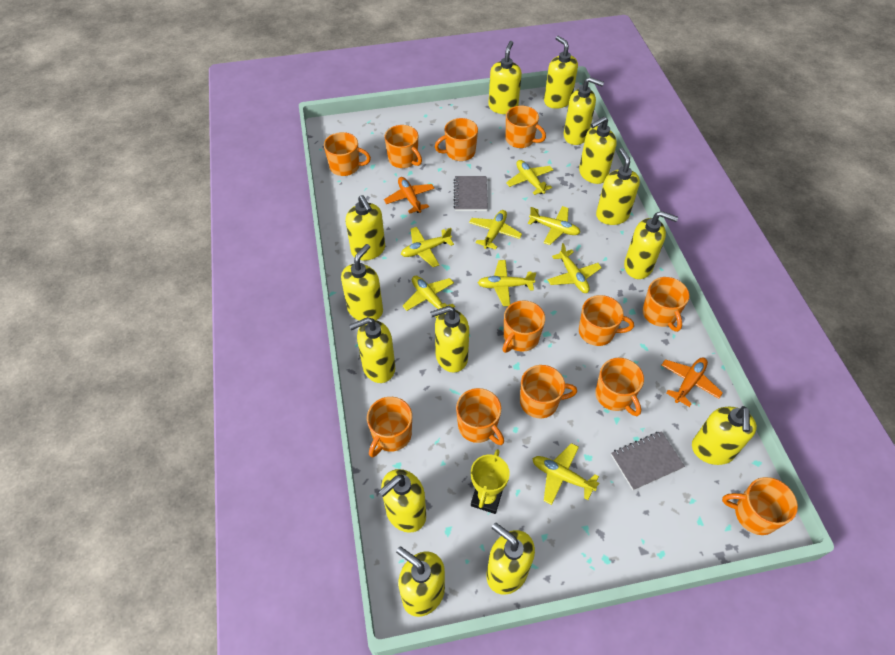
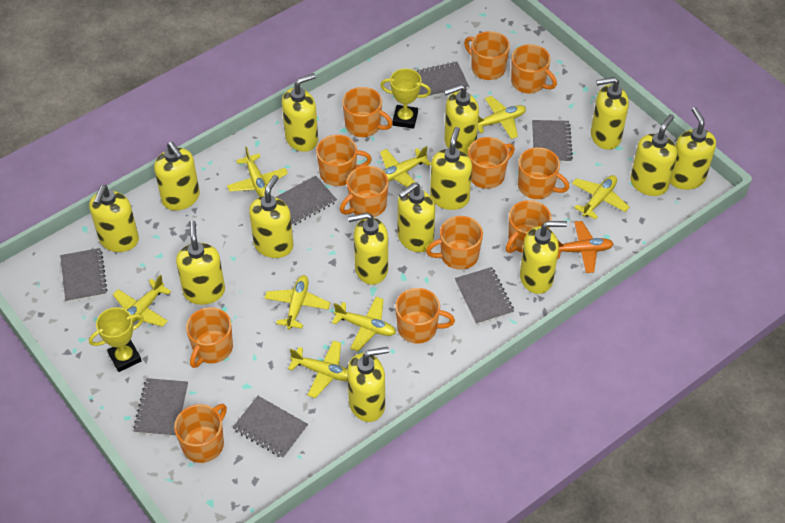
grey notebook: 2 -> 7
orange plane: 2 -> 1
yellow trophy: 1 -> 2

